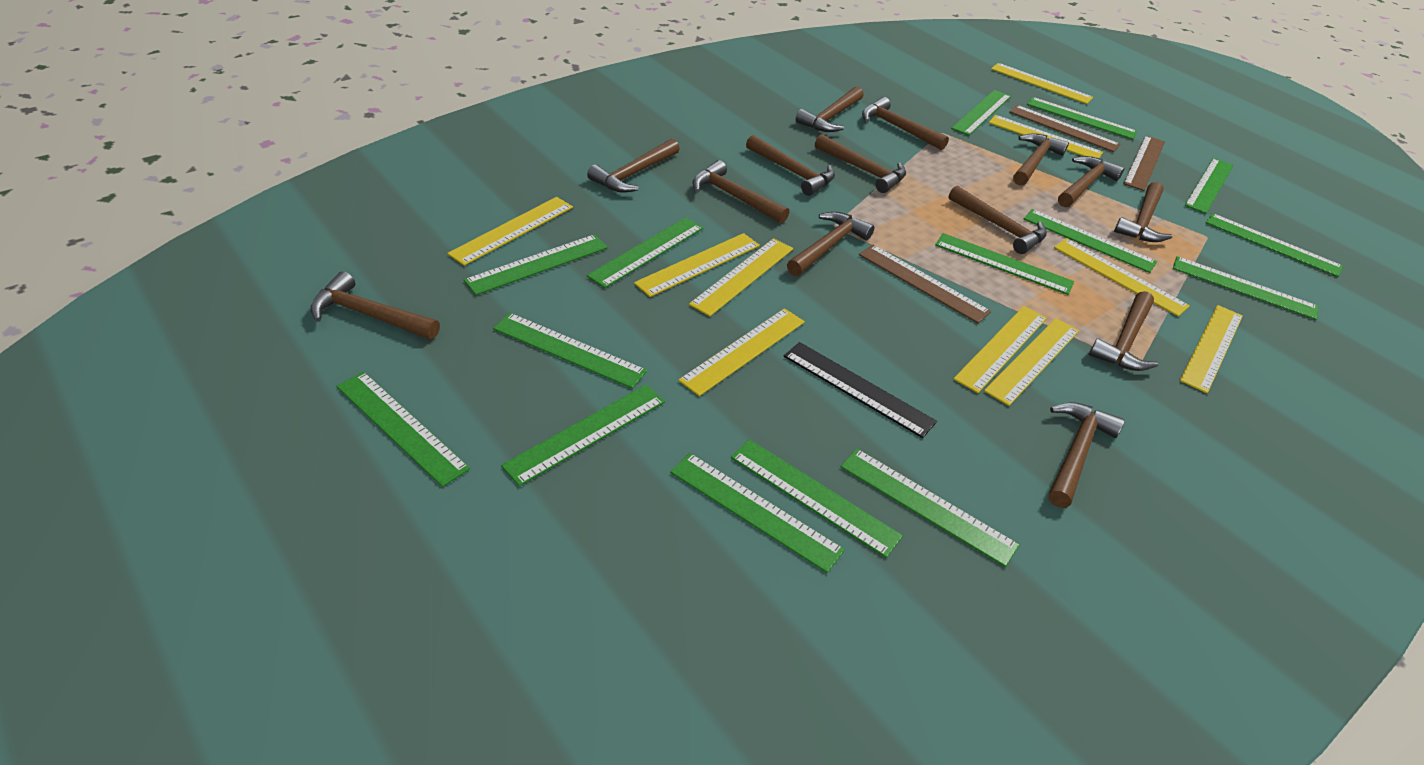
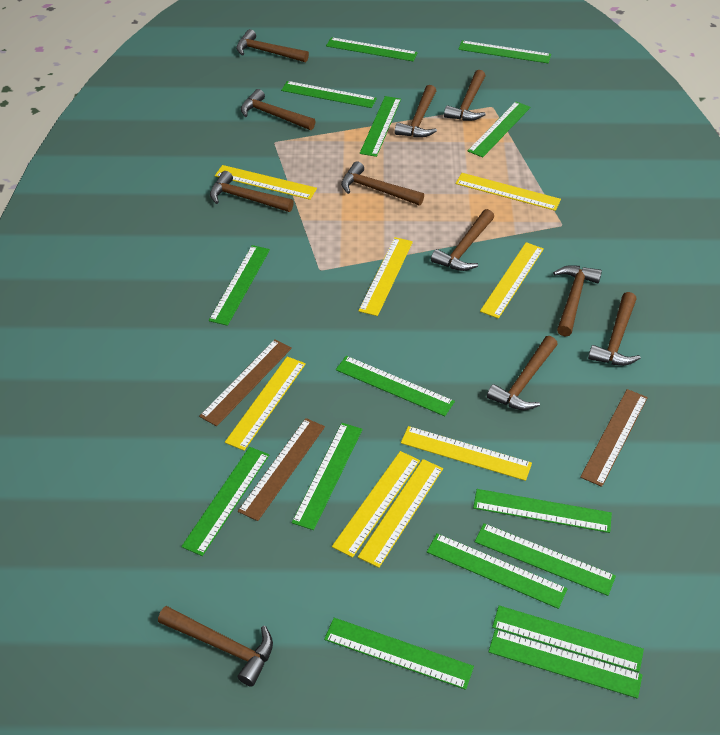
black ruler: 1 -> 0
brown hammer: 14 -> 11
yellow ruler: 10 -> 8

